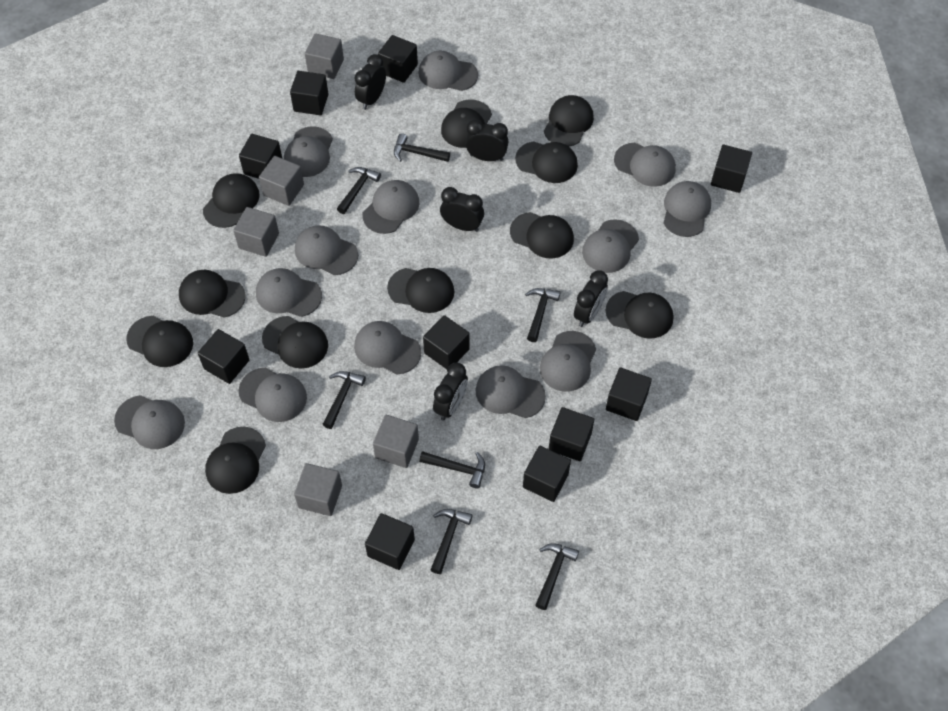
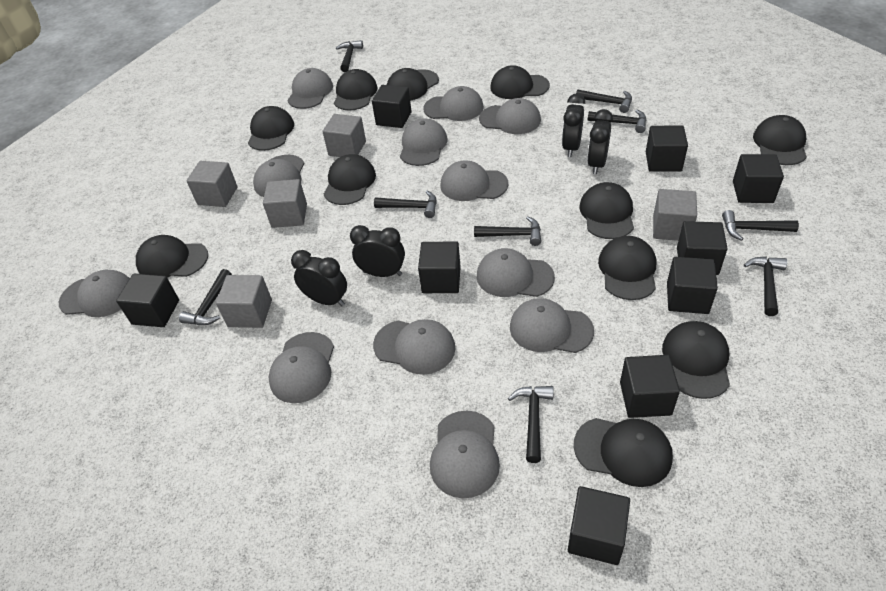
black clock: 5 -> 4
black cube: 10 -> 9
black hammer: 7 -> 9
grey cap: 13 -> 12

